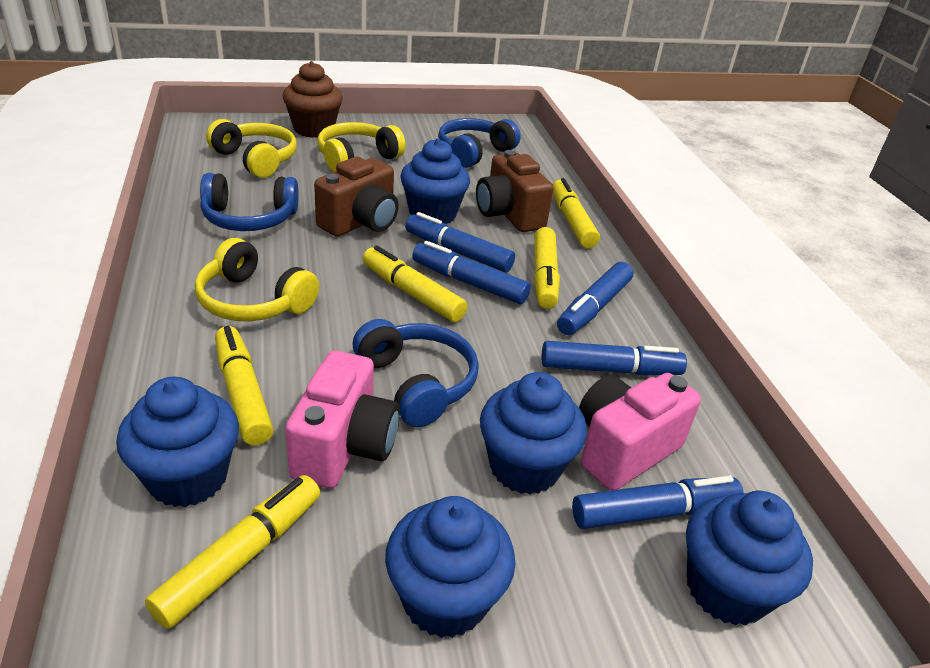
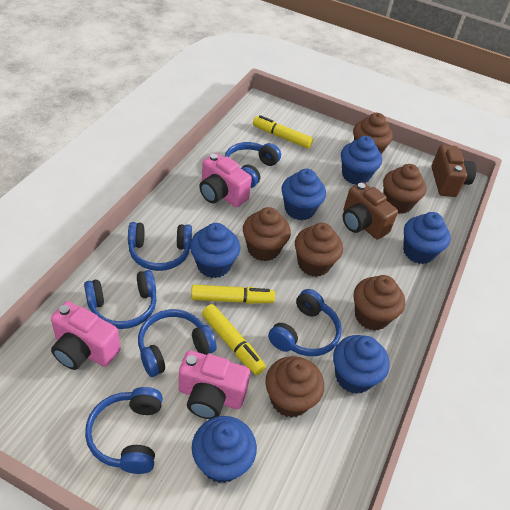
blue cupcake: 5 -> 6
blue headphones: 3 -> 6
blue marker: 5 -> 0
brown cupcake: 1 -> 6
pink camera: 2 -> 3
yellow headphones: 3 -> 0
yellow marker: 5 -> 3

